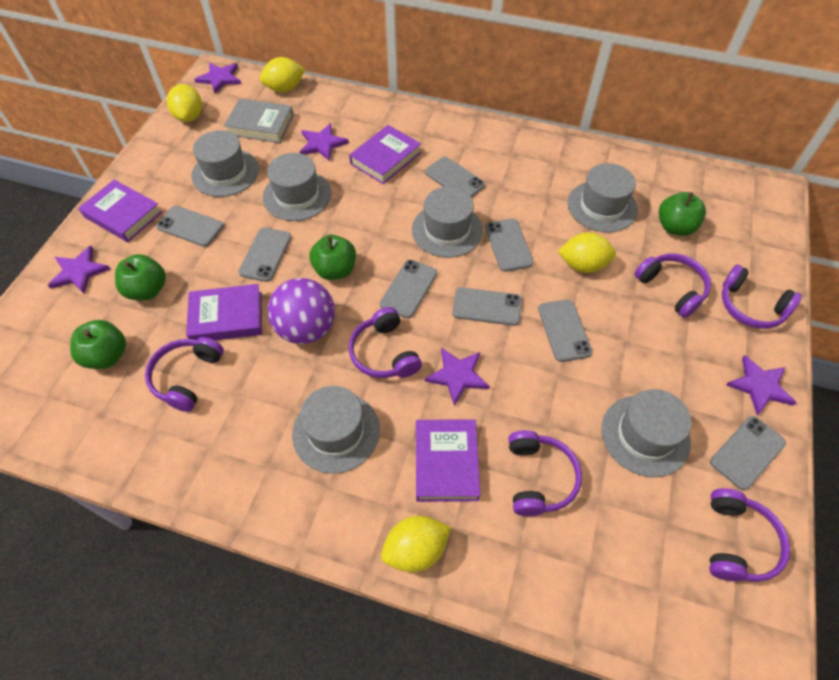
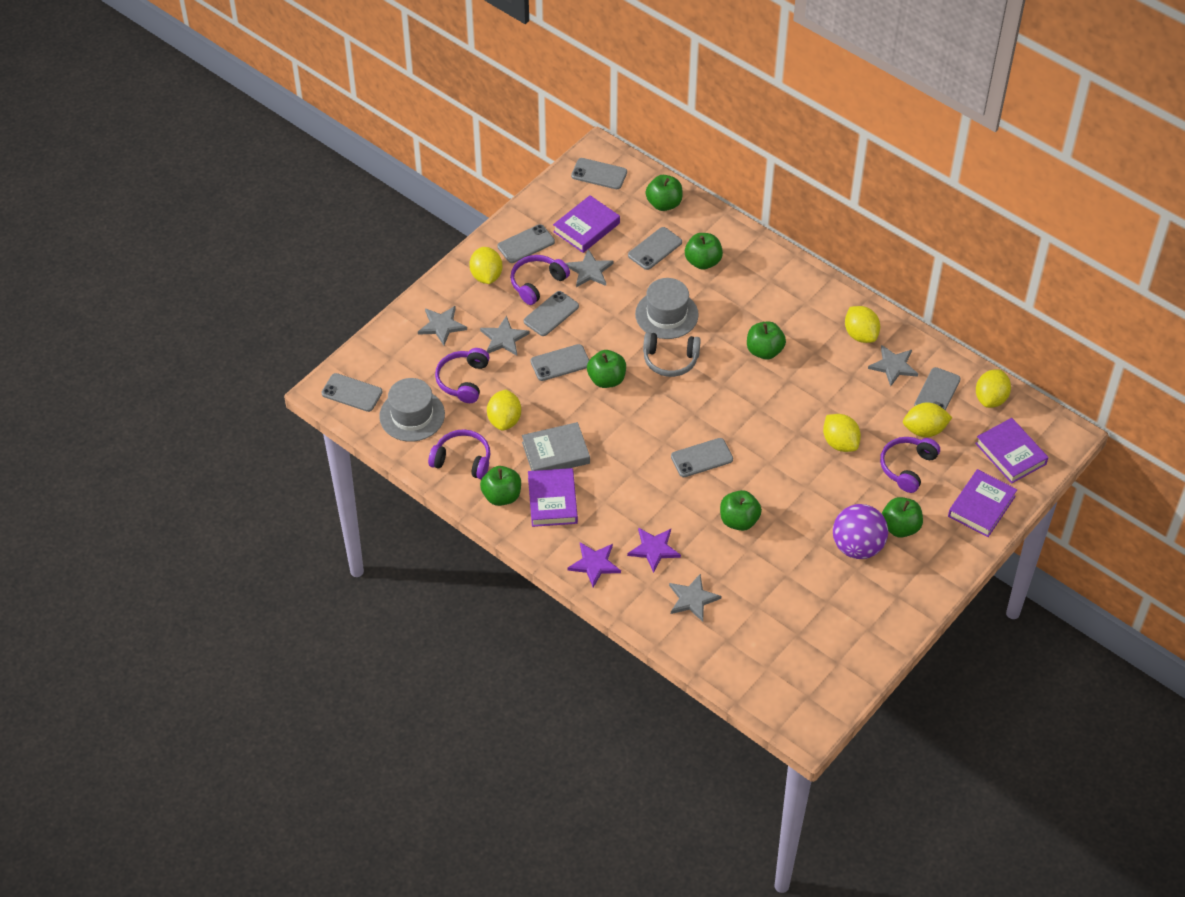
green apple: 4 -> 7
grey hat: 6 -> 2
grey headphones: 0 -> 1
grey star: 0 -> 5
purple headphones: 6 -> 4
purple star: 5 -> 2
yellow lemon: 4 -> 6

